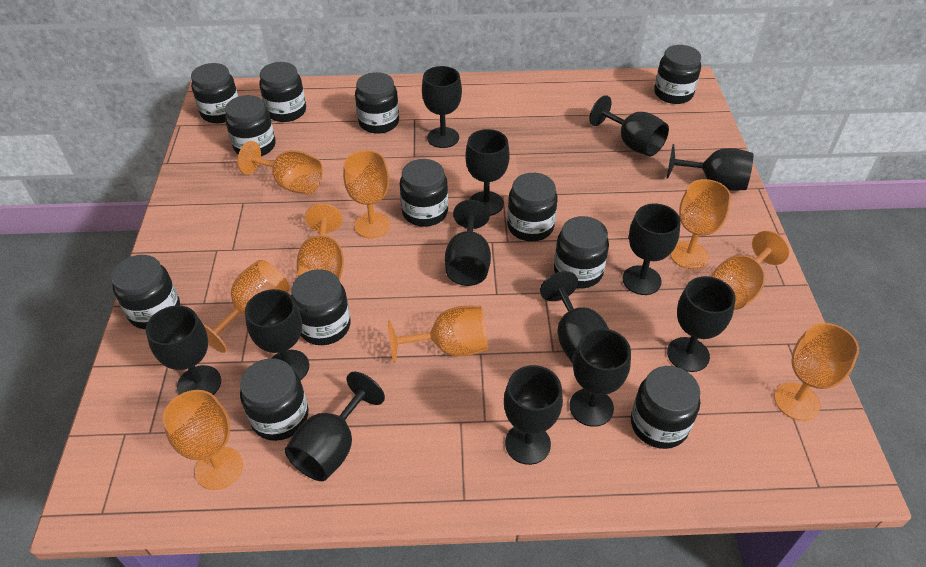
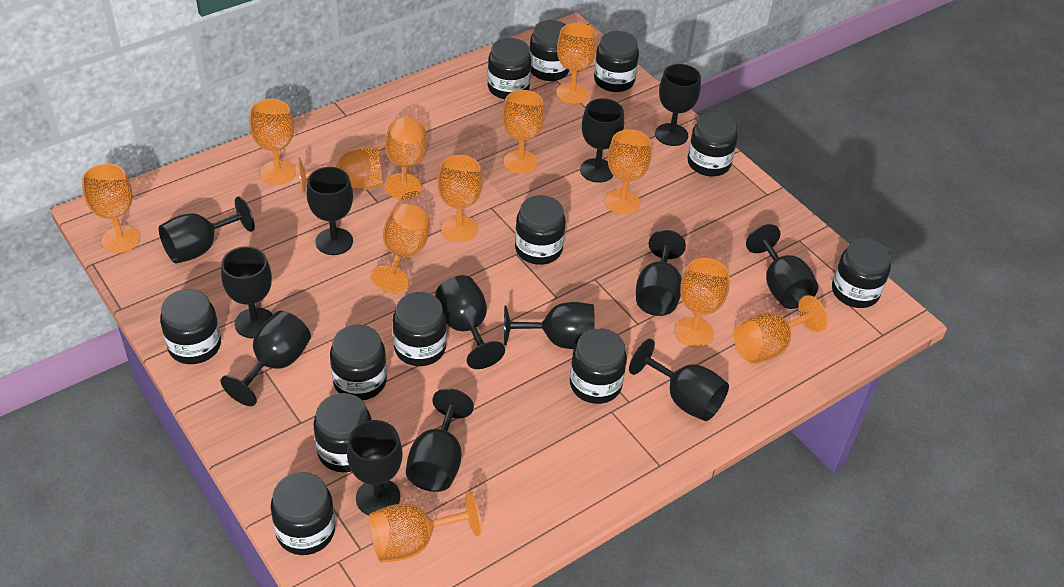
orange goblet: 9 -> 12

